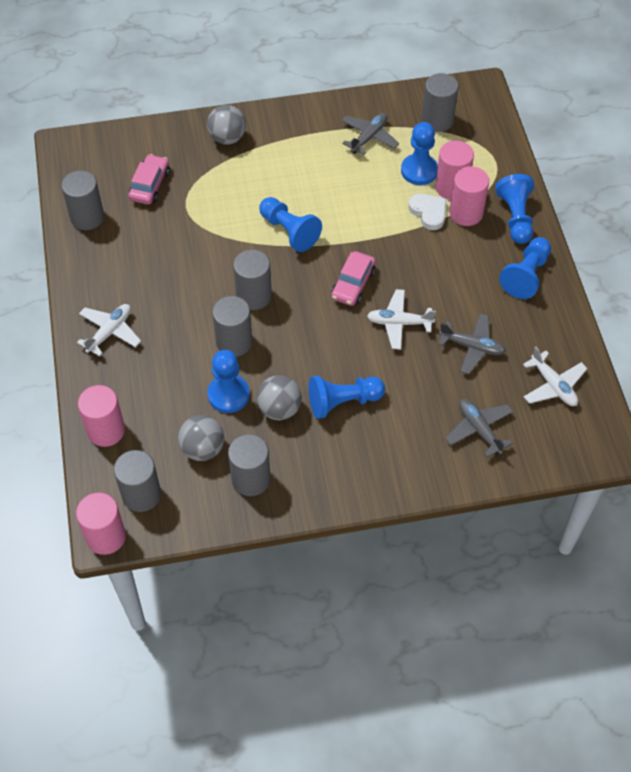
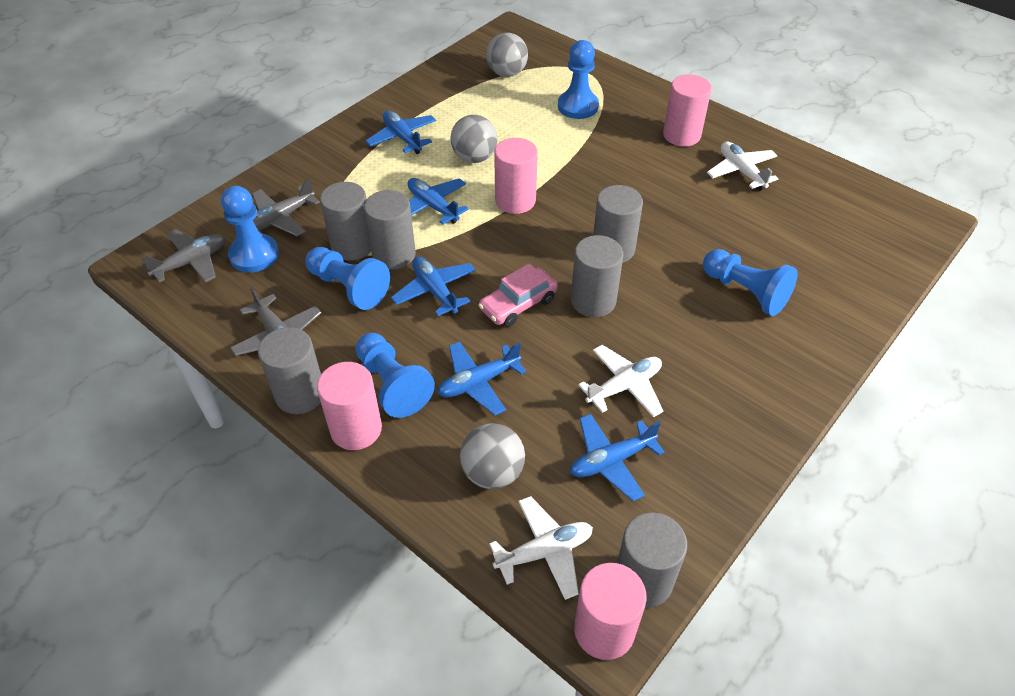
blue pawn: 6 -> 5
blue plane: 0 -> 5
pink car: 2 -> 1
white heart: 1 -> 0

